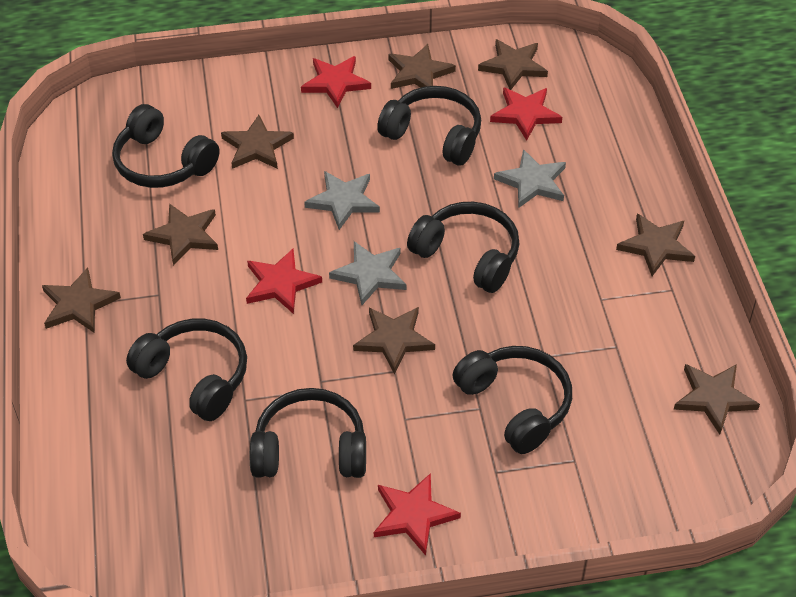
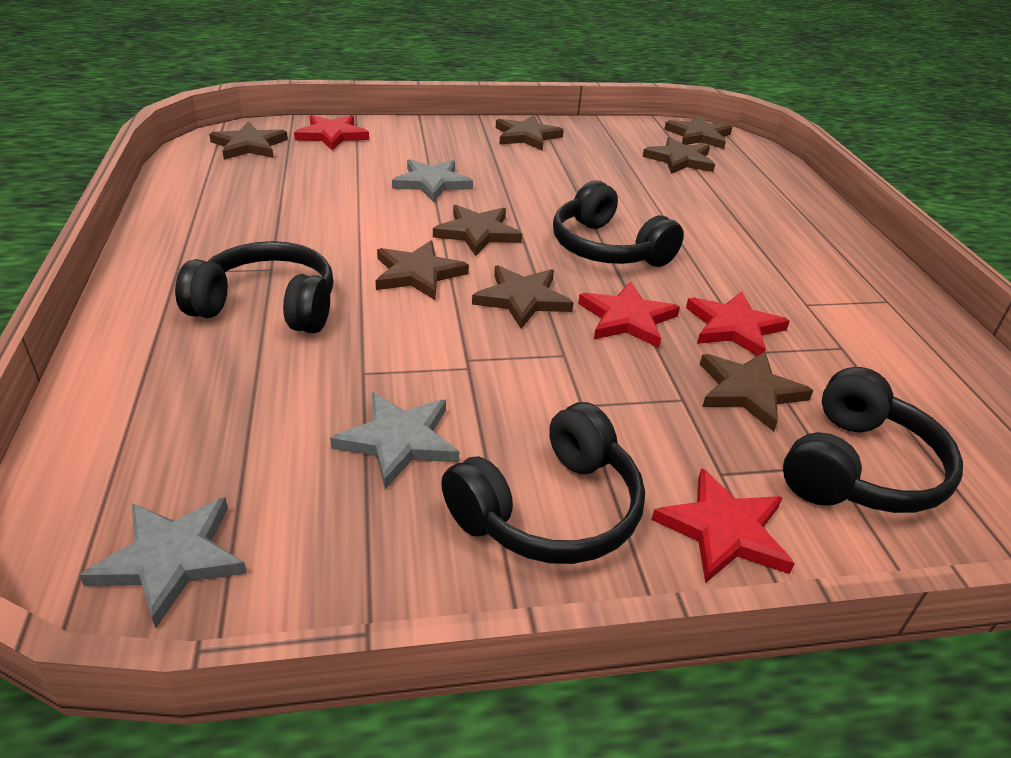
black headphones: 6 -> 4

